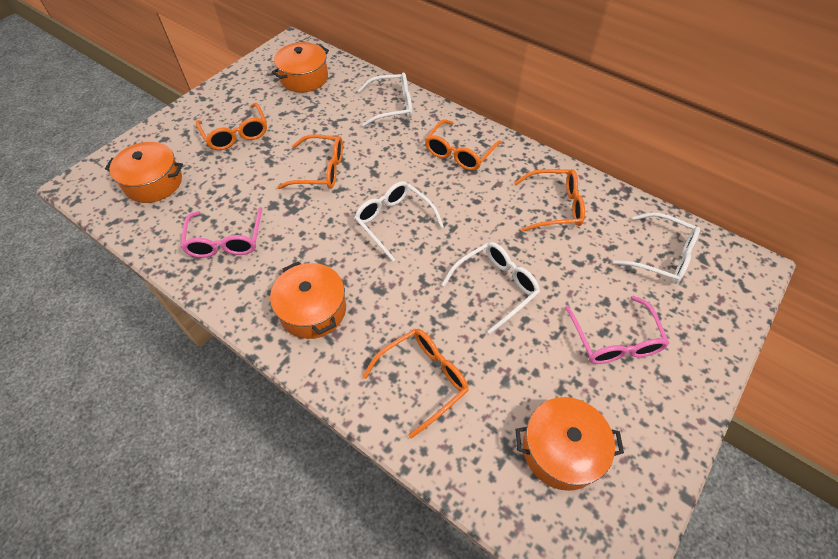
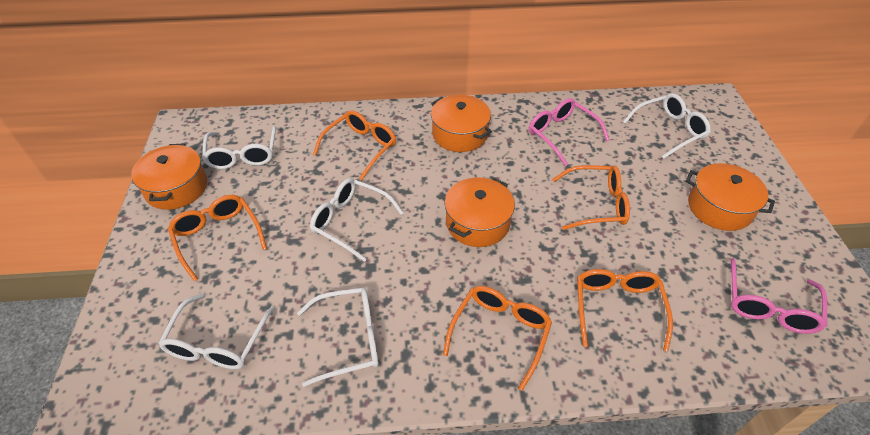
white glasses: 4 -> 5

